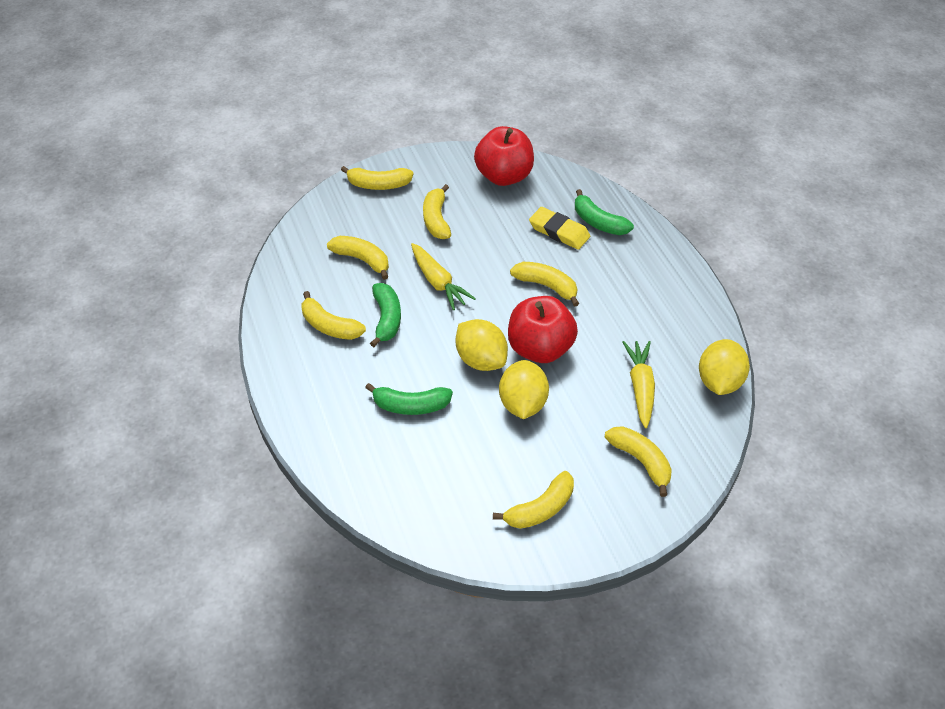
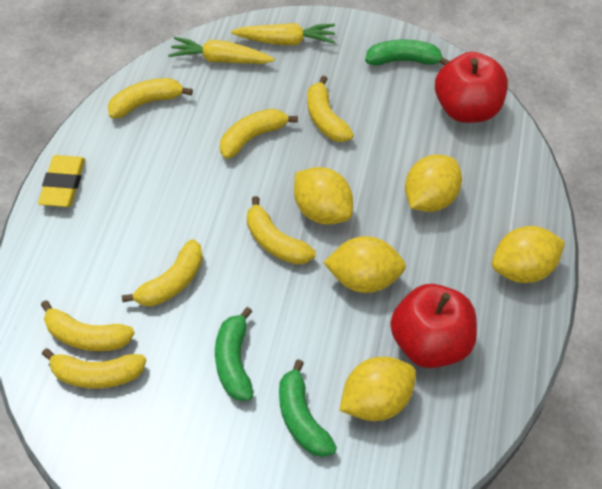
yellow lemon: 3 -> 5

